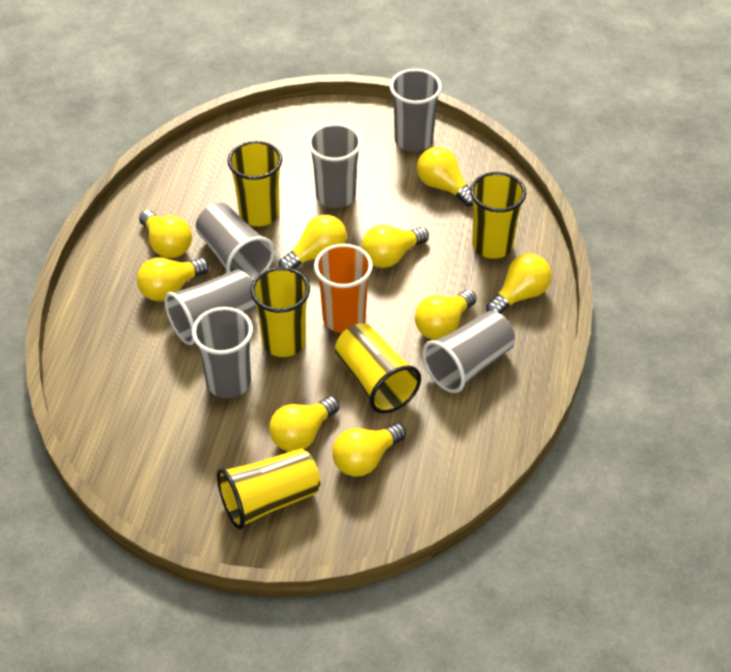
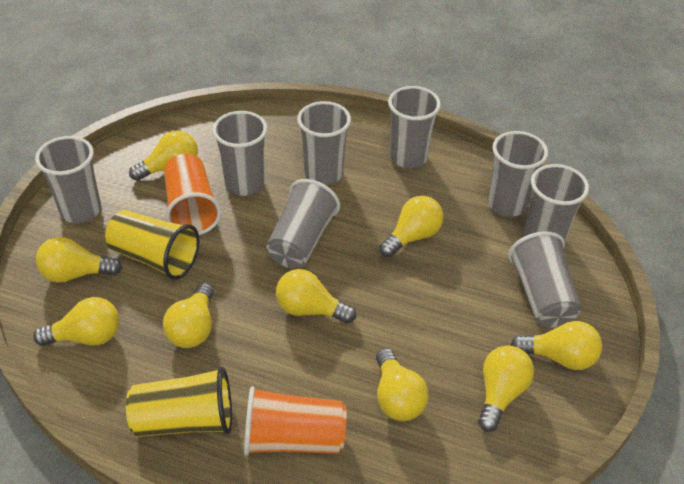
grey cup: 6 -> 8
orange cup: 1 -> 2
yellow cup: 5 -> 2

